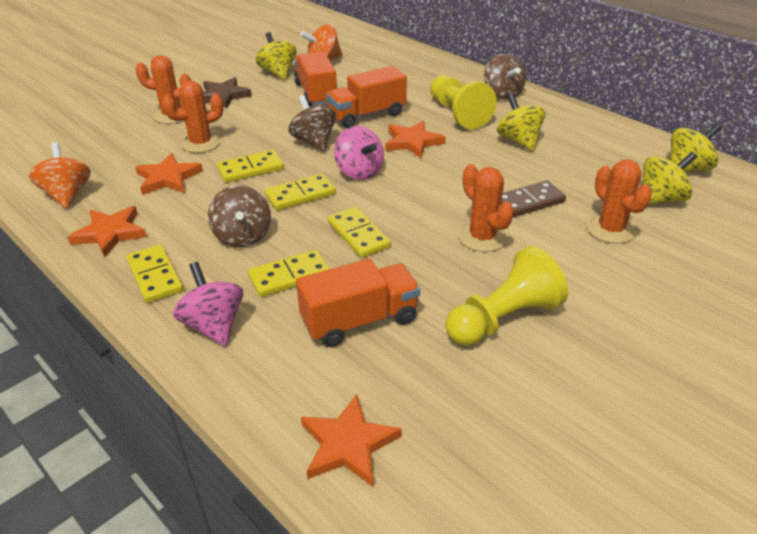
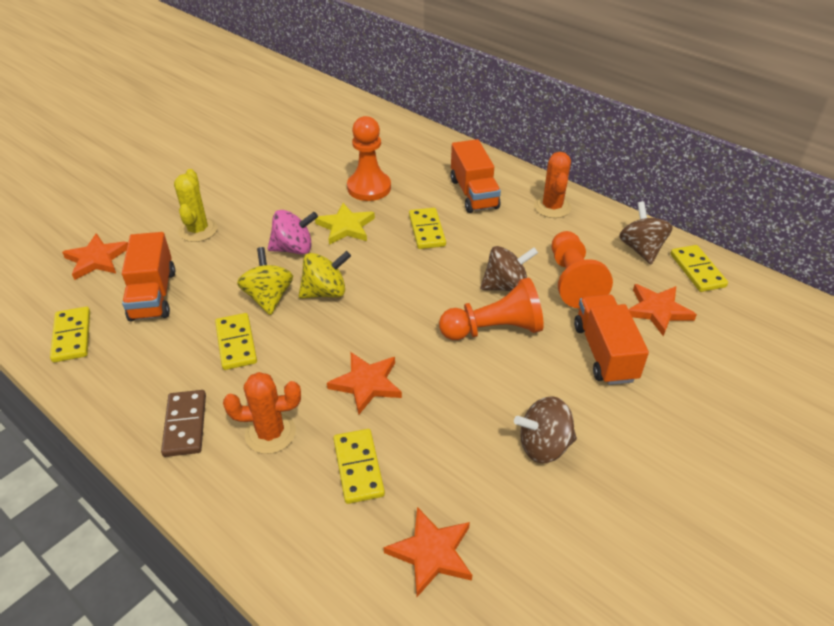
brown star: 1 -> 0
orange cactus: 4 -> 2
orange pawn: 0 -> 3
orange spinning top: 2 -> 0
pink spinning top: 2 -> 1
yellow cactus: 0 -> 1
yellow pawn: 2 -> 0
yellow spinning top: 4 -> 2
yellow star: 0 -> 1

